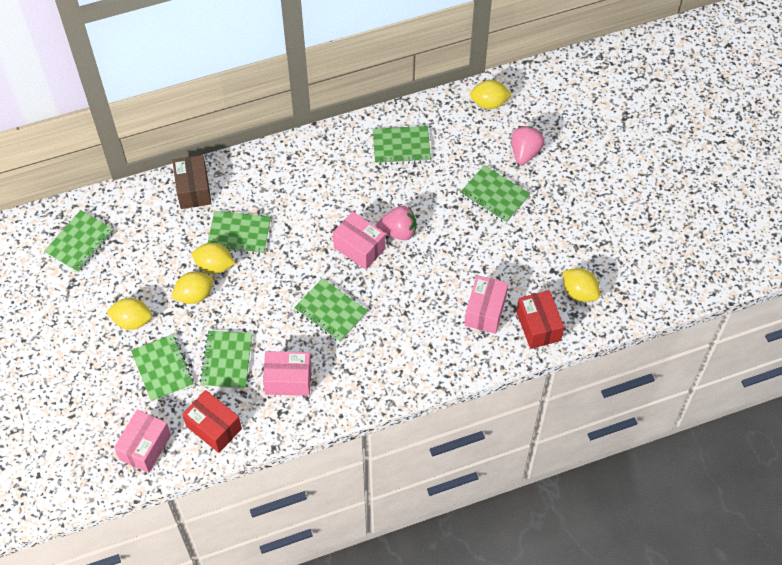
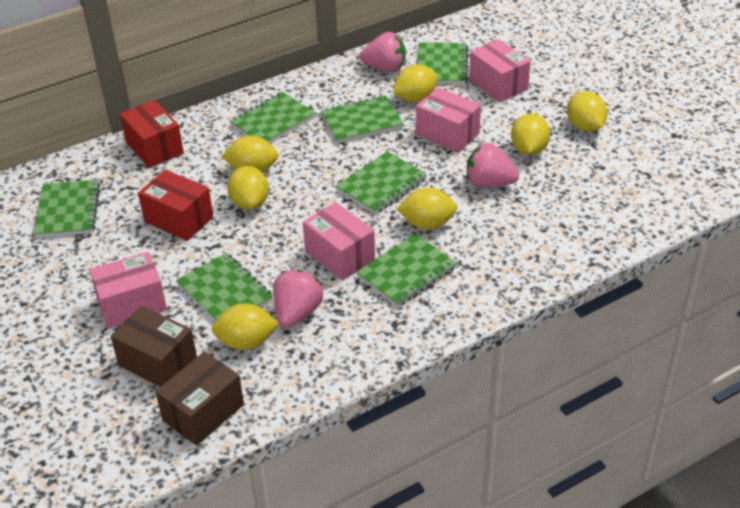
brown box: 1 -> 2
pink strawberry: 2 -> 3
yellow lemon: 5 -> 7

